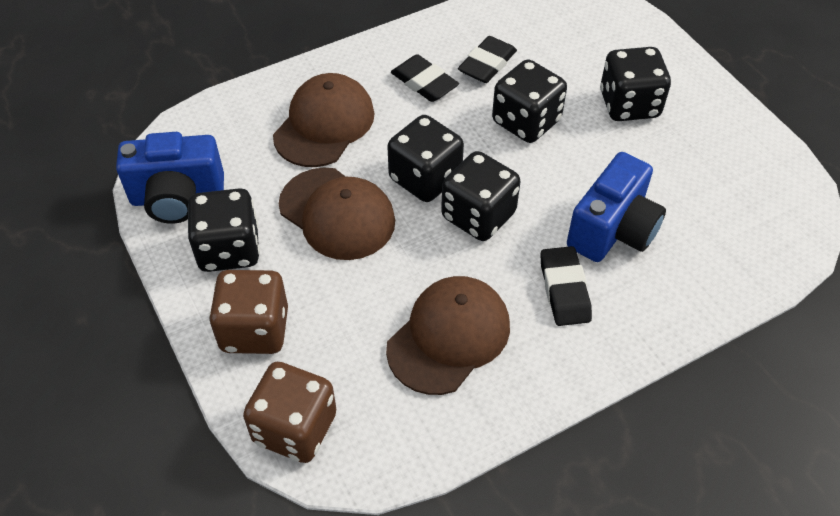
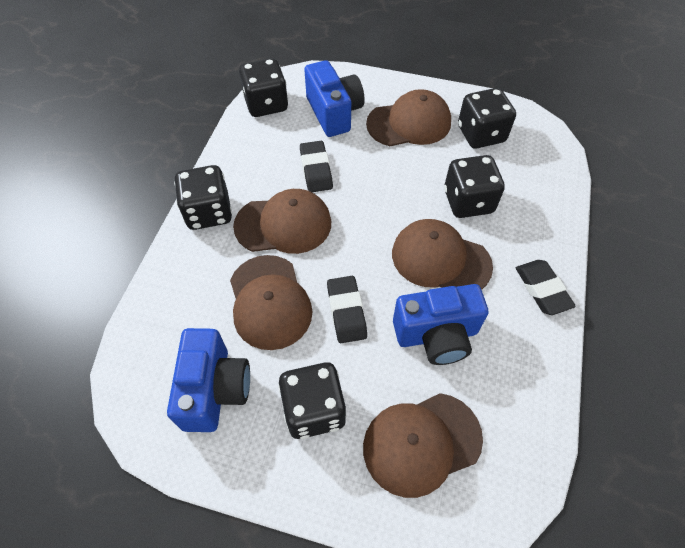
blue camera: 2 -> 3
brown cap: 3 -> 5
brown dice: 2 -> 0

